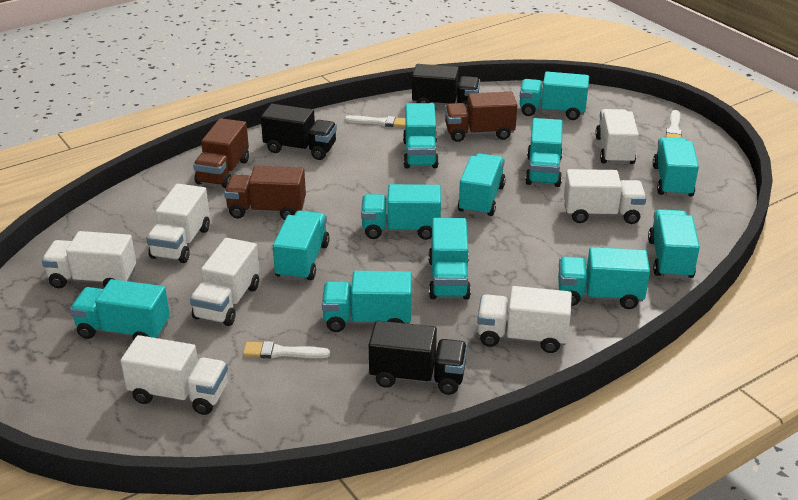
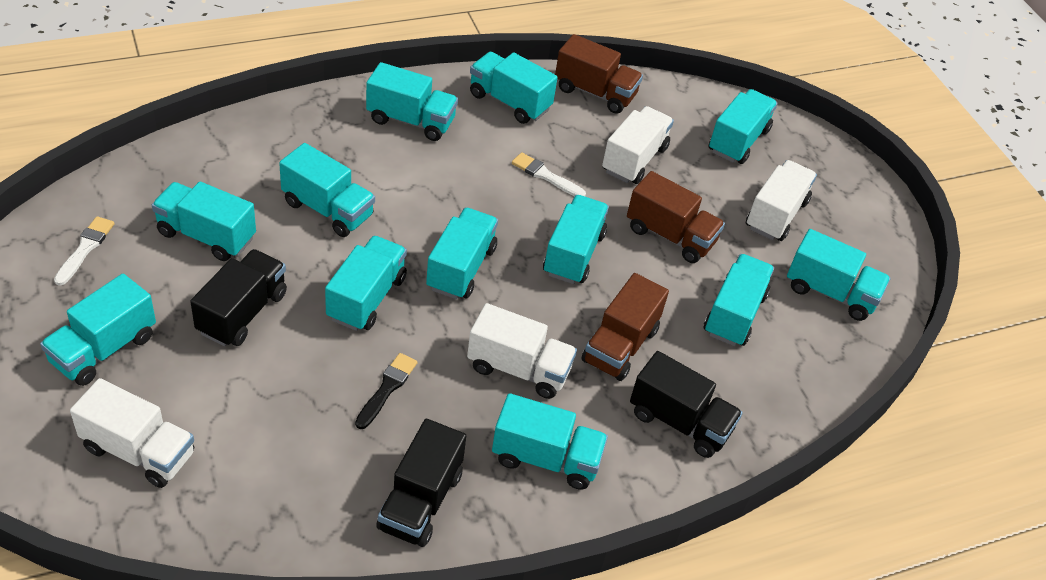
black brush: 0 -> 1
white brush: 3 -> 2
white truck: 7 -> 4

